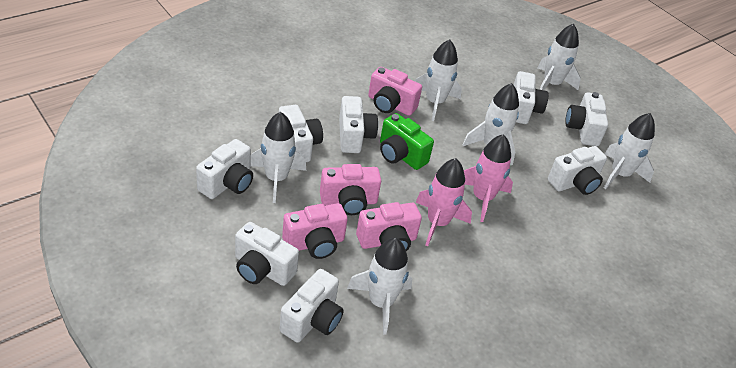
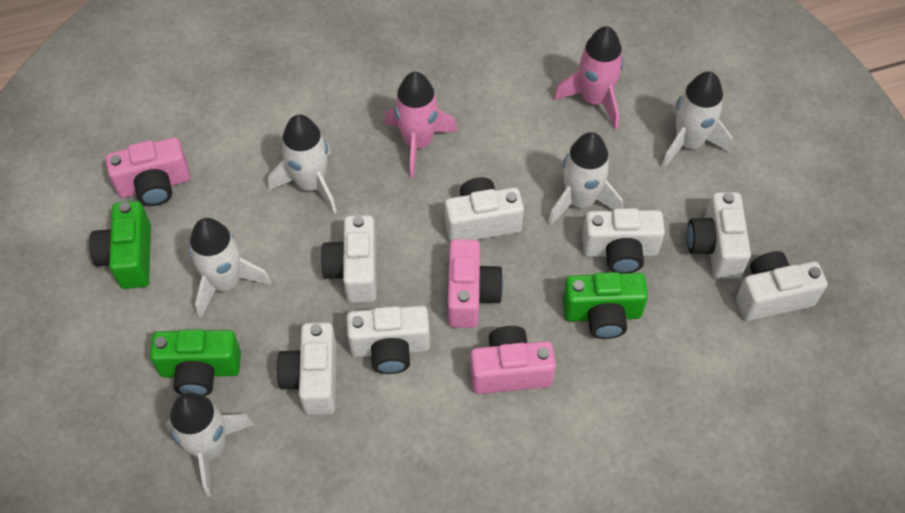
green camera: 1 -> 3
pink camera: 4 -> 3
white camera: 8 -> 7
white rocket: 6 -> 5

